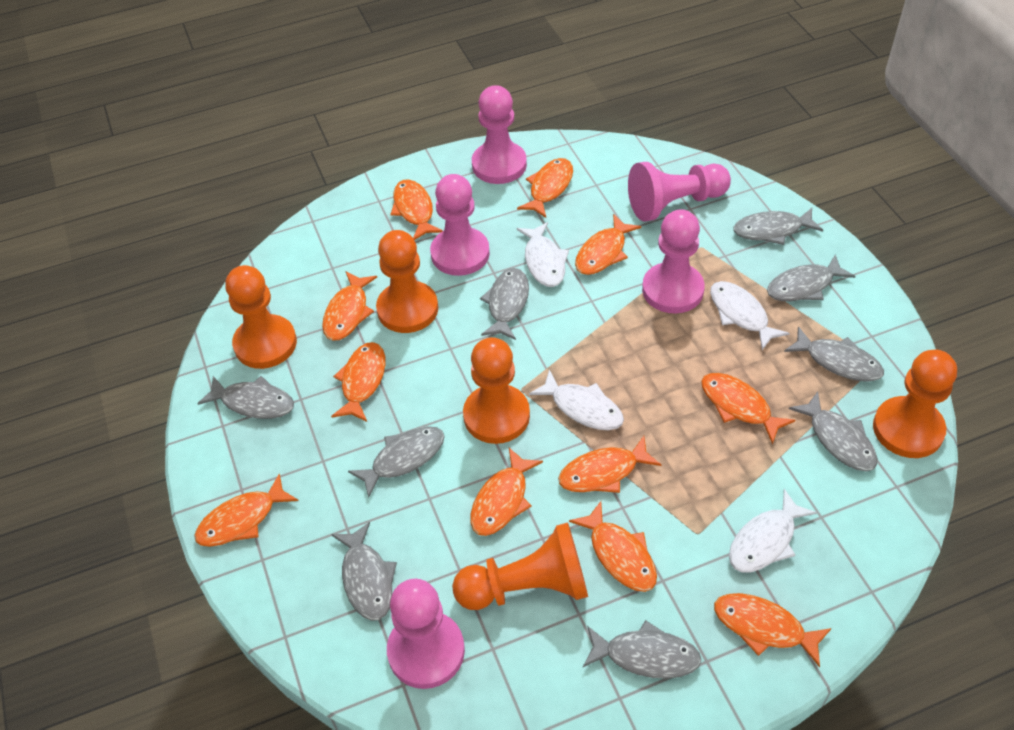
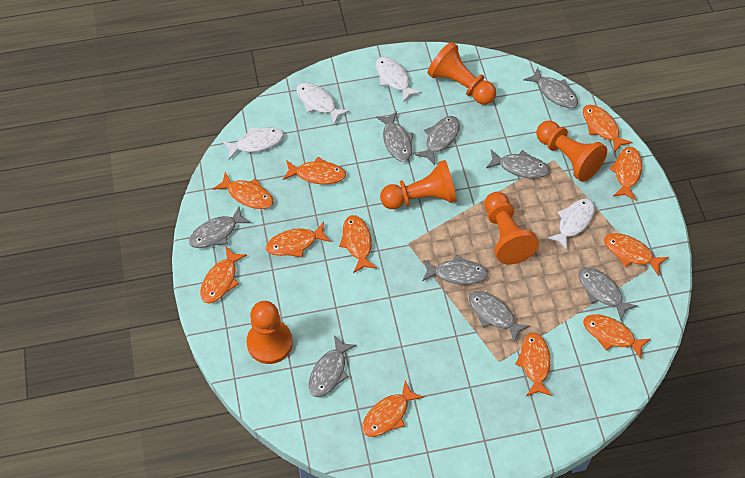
pink pawn: 5 -> 0

